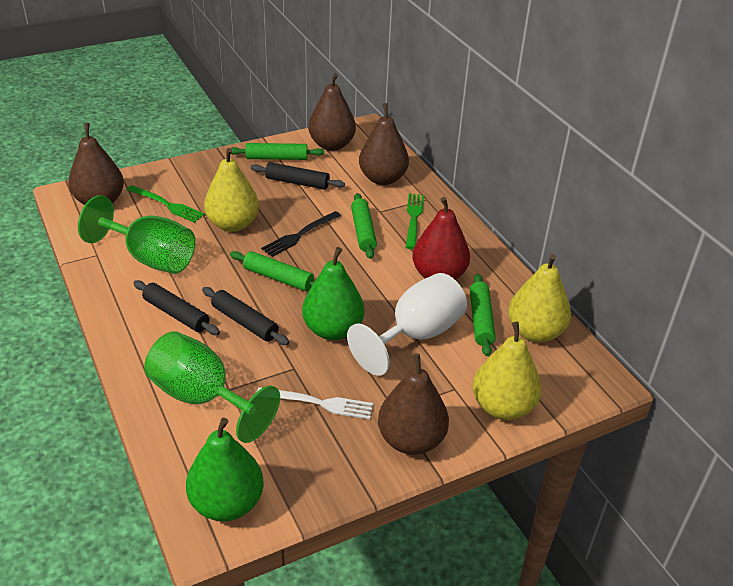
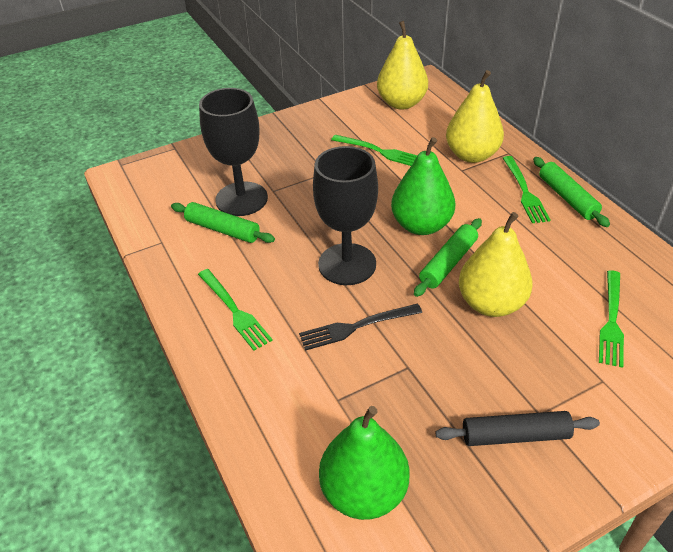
black goblet: 0 -> 2
black rolling pin: 3 -> 1
brown pear: 4 -> 0
green fork: 2 -> 4
green goblet: 2 -> 0
green rolling pin: 4 -> 3
red pear: 1 -> 0
white fork: 1 -> 0
white goblet: 1 -> 0

